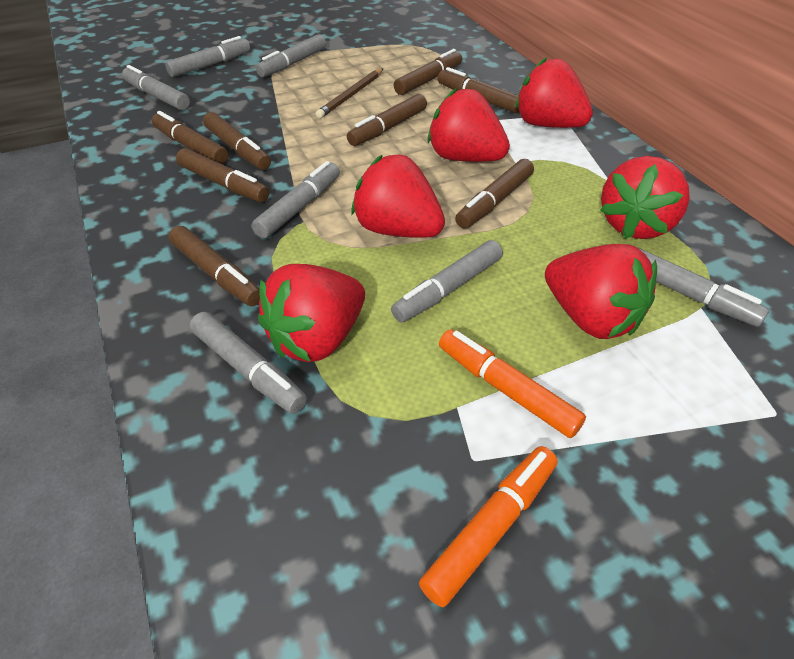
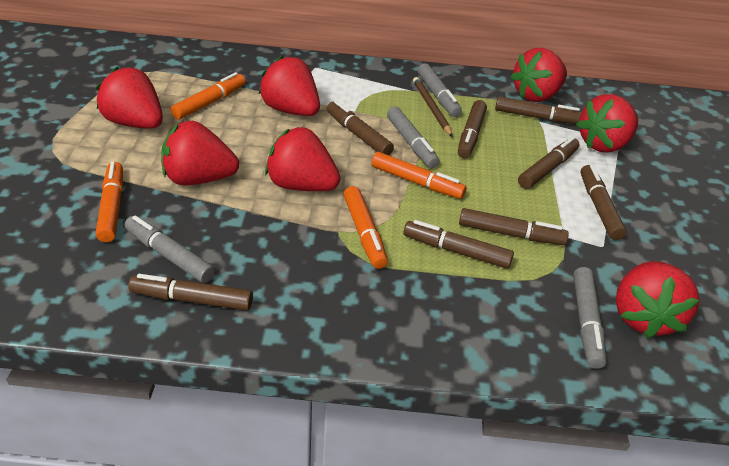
grey marker: 7 -> 4
orange marker: 2 -> 4
red strawberry: 6 -> 7

